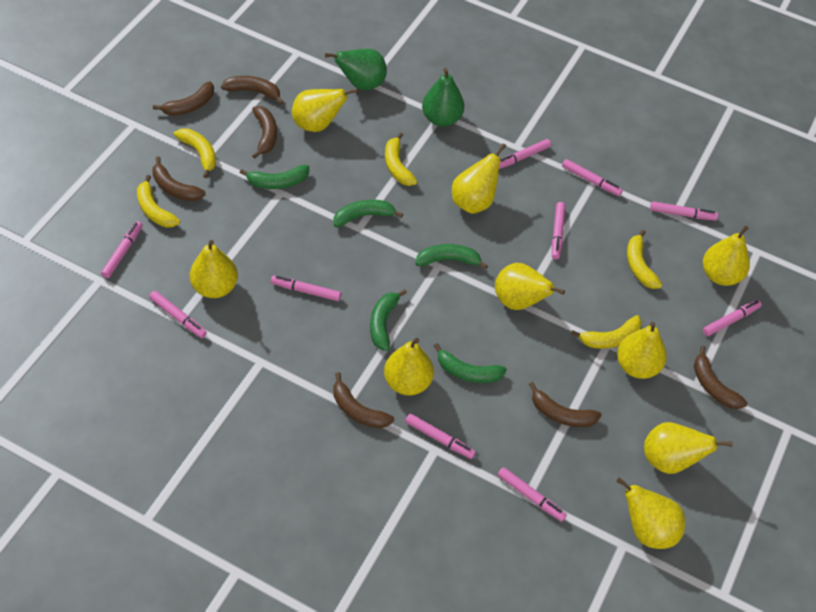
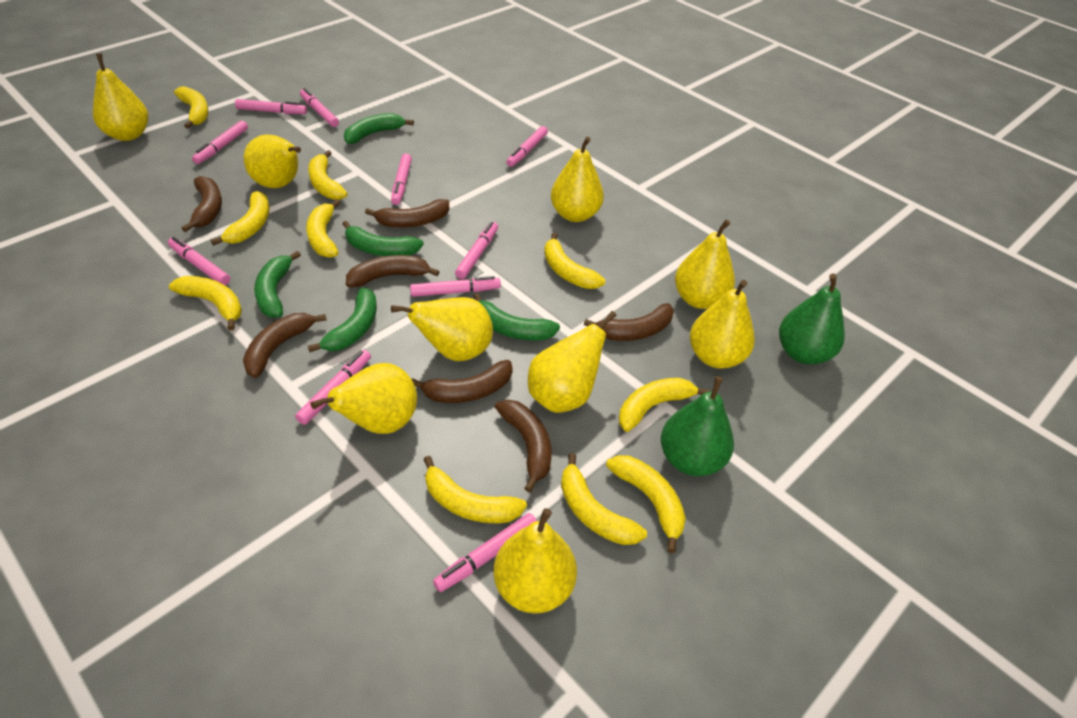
yellow banana: 5 -> 10

